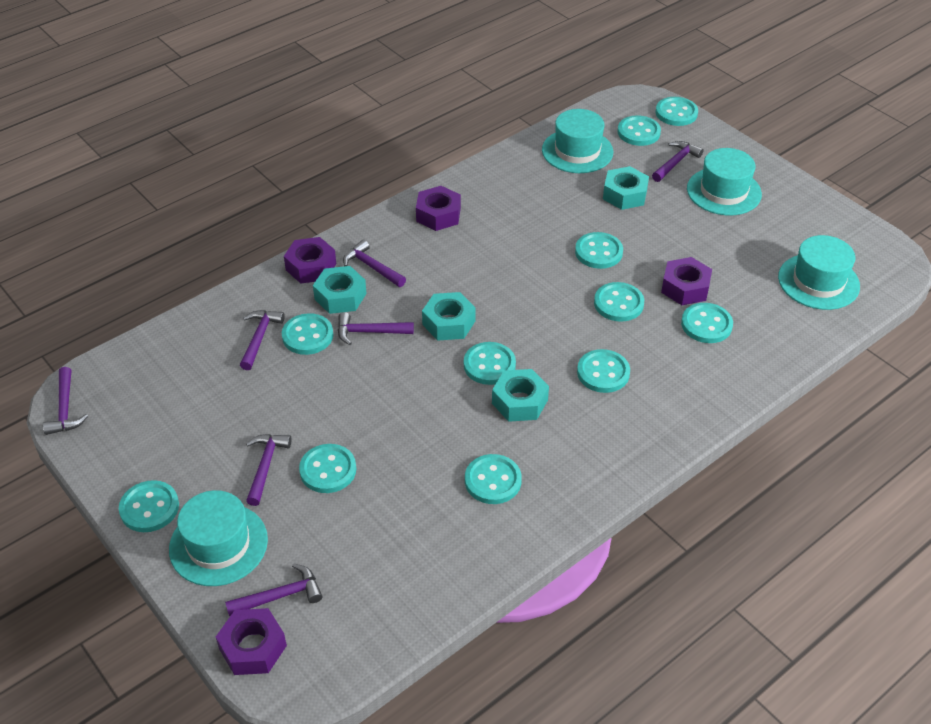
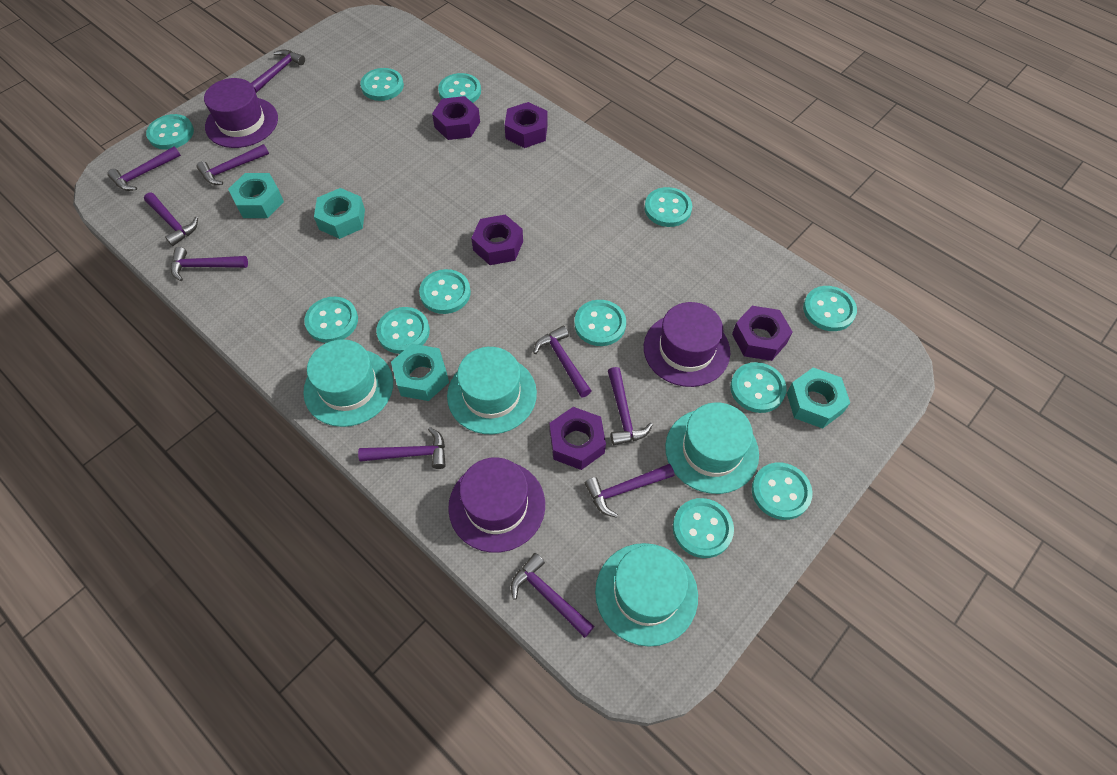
purple hammer: 7 -> 10
purple hat: 0 -> 3
purple nut: 4 -> 5
turquoise button: 11 -> 12

